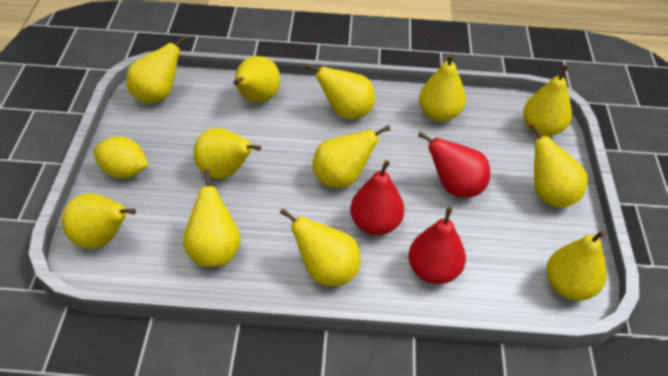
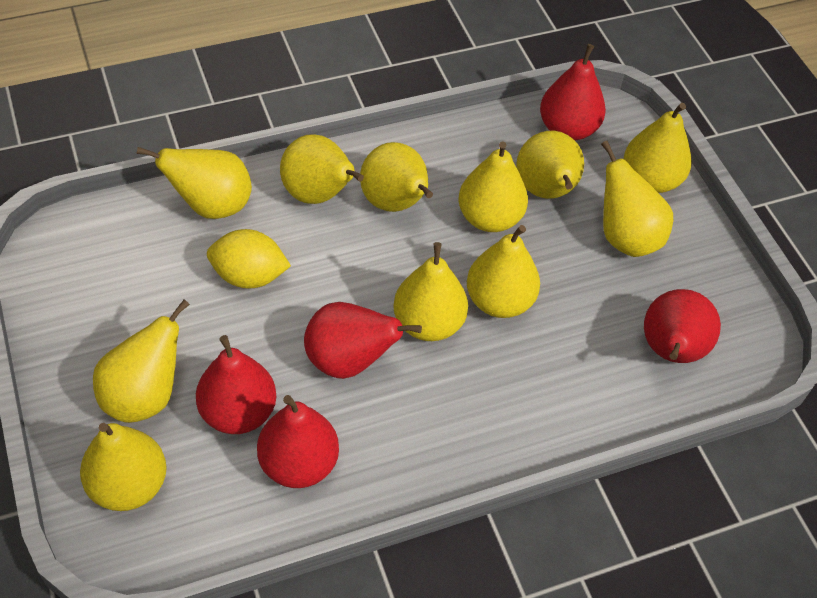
red pear: 3 -> 5
yellow pear: 12 -> 11

